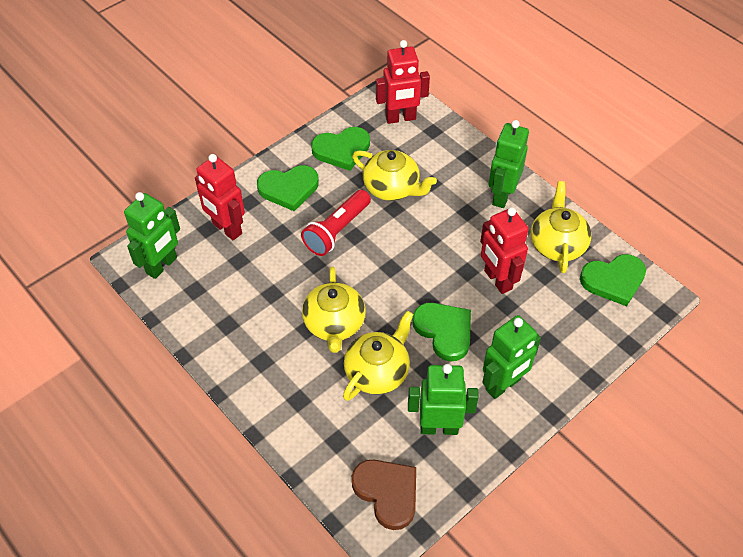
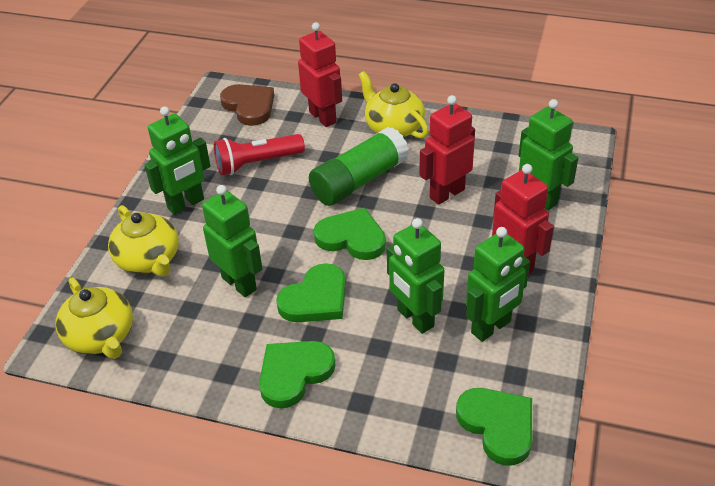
green glue stick: 0 -> 1
green robot: 4 -> 5
yellow teapot: 4 -> 3

